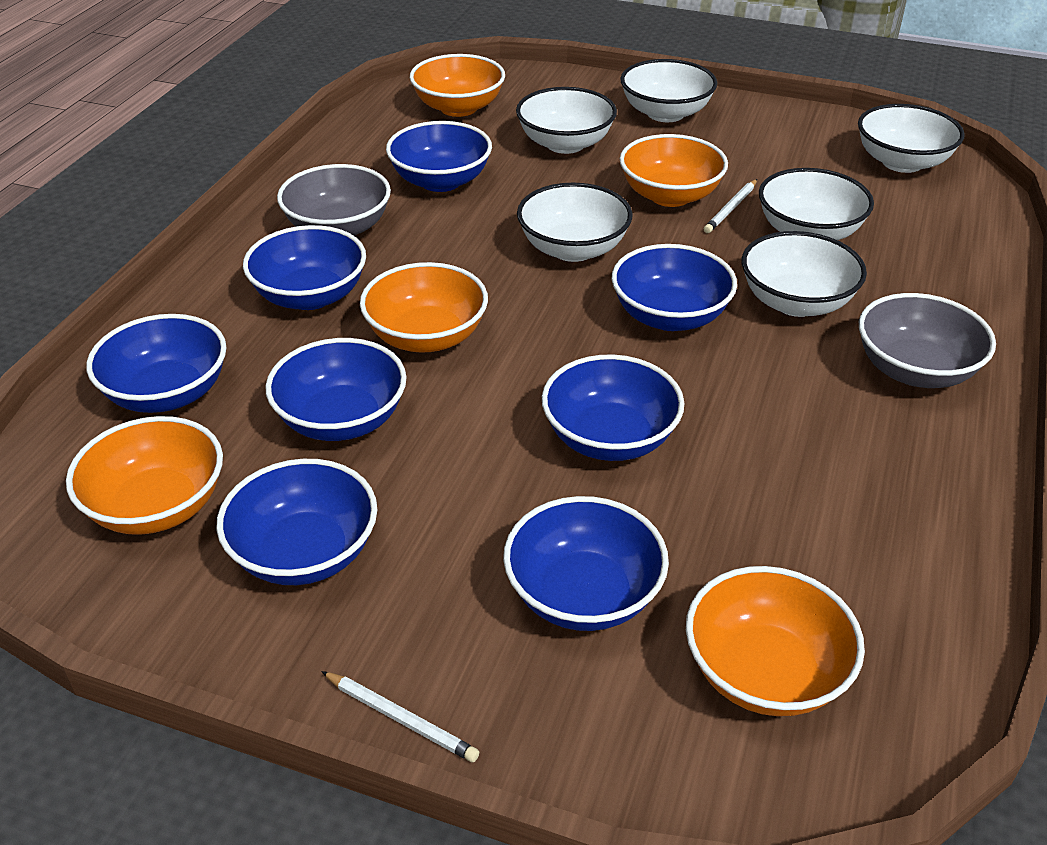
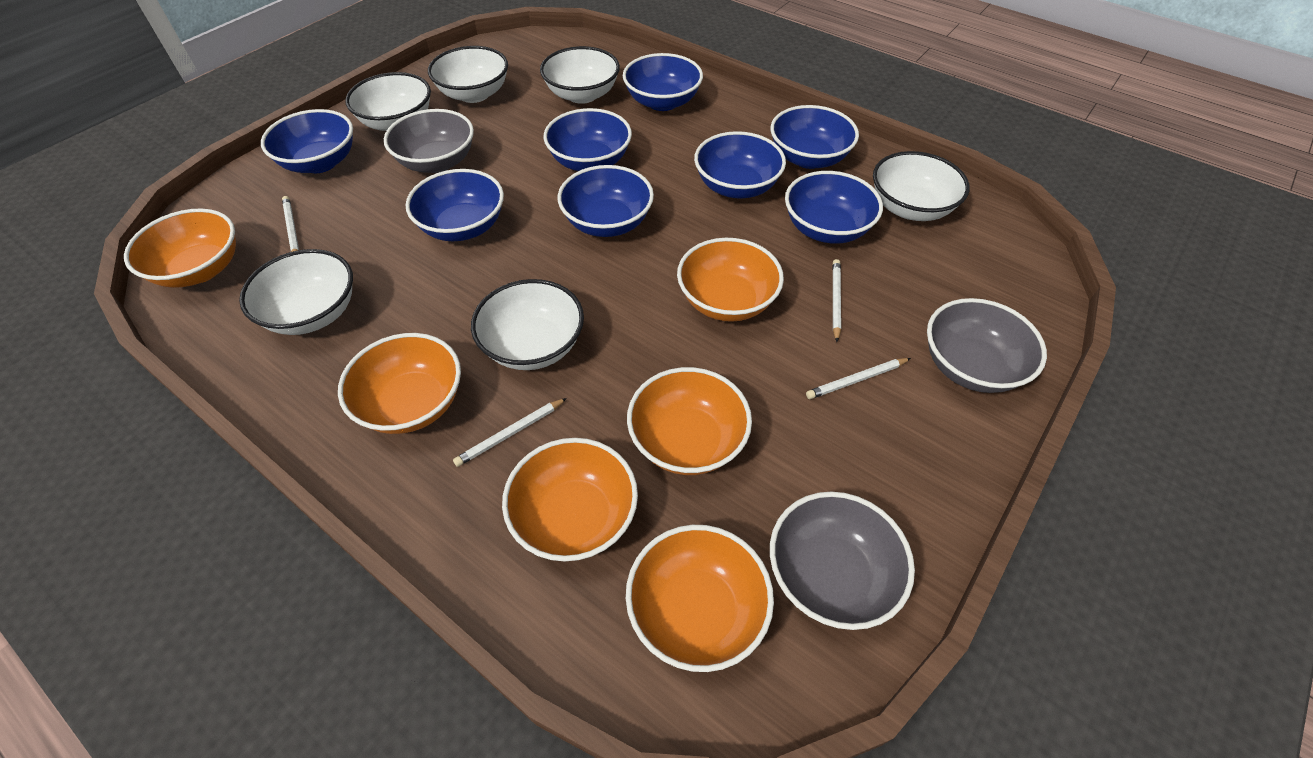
grey bowl: 2 -> 3
orange bowl: 5 -> 6
white pencil: 2 -> 4

